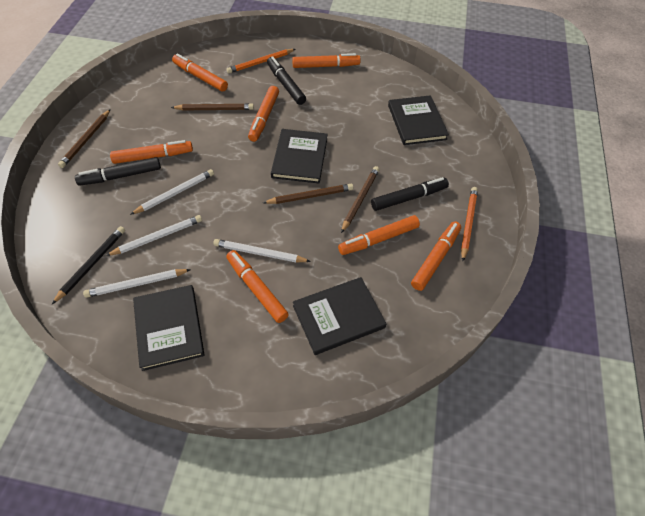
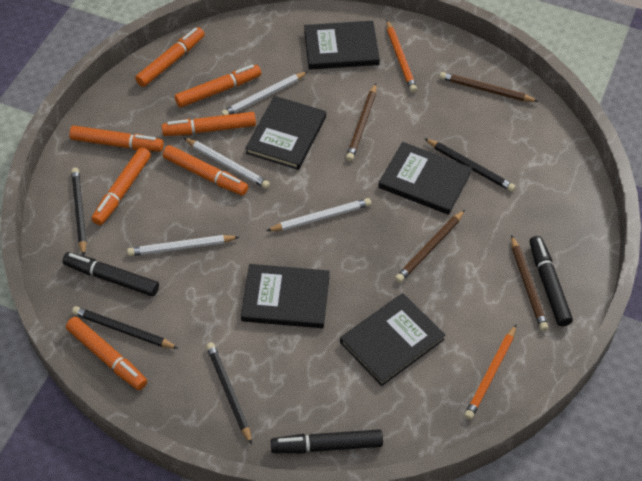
black book: 4 -> 5
black pencil: 1 -> 4

